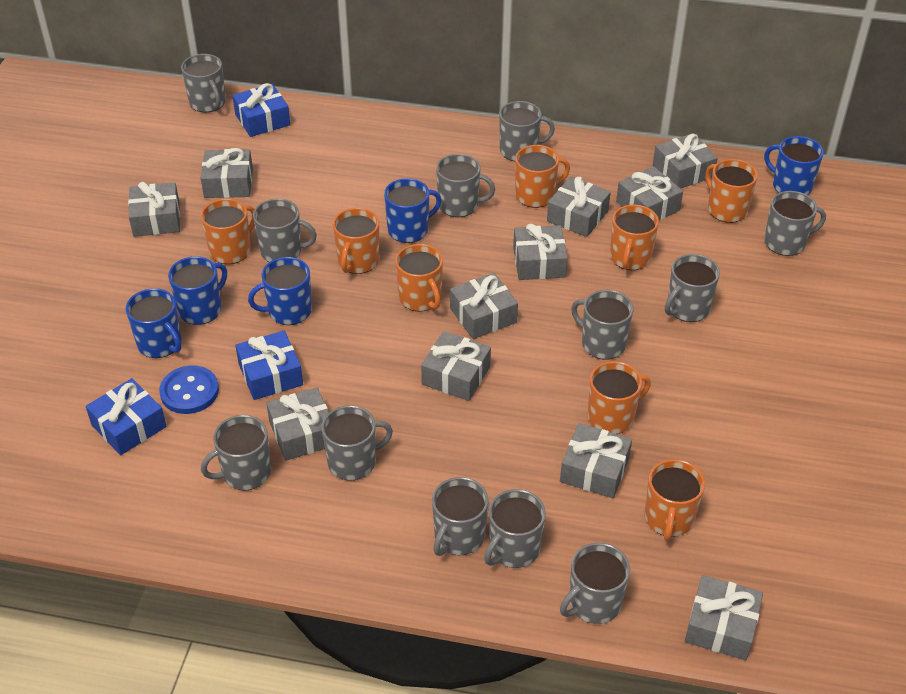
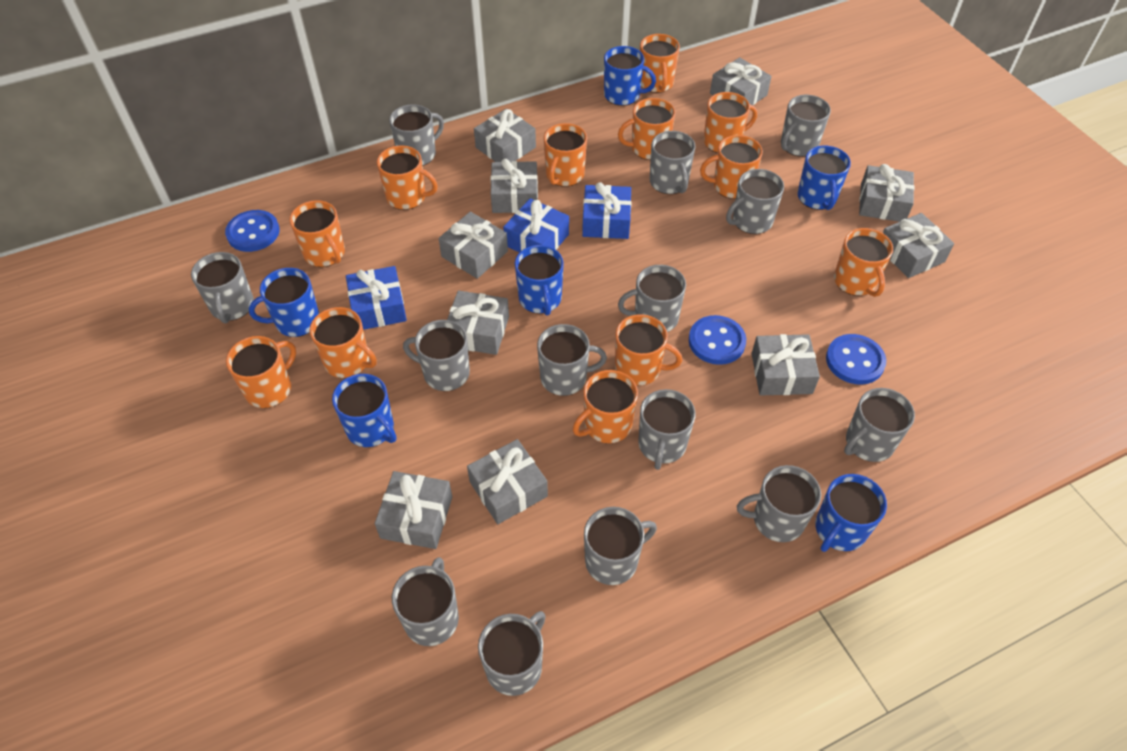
blue button: 1 -> 3
blue mug: 5 -> 6
grey gift: 11 -> 10
grey mug: 12 -> 14
orange mug: 8 -> 12

